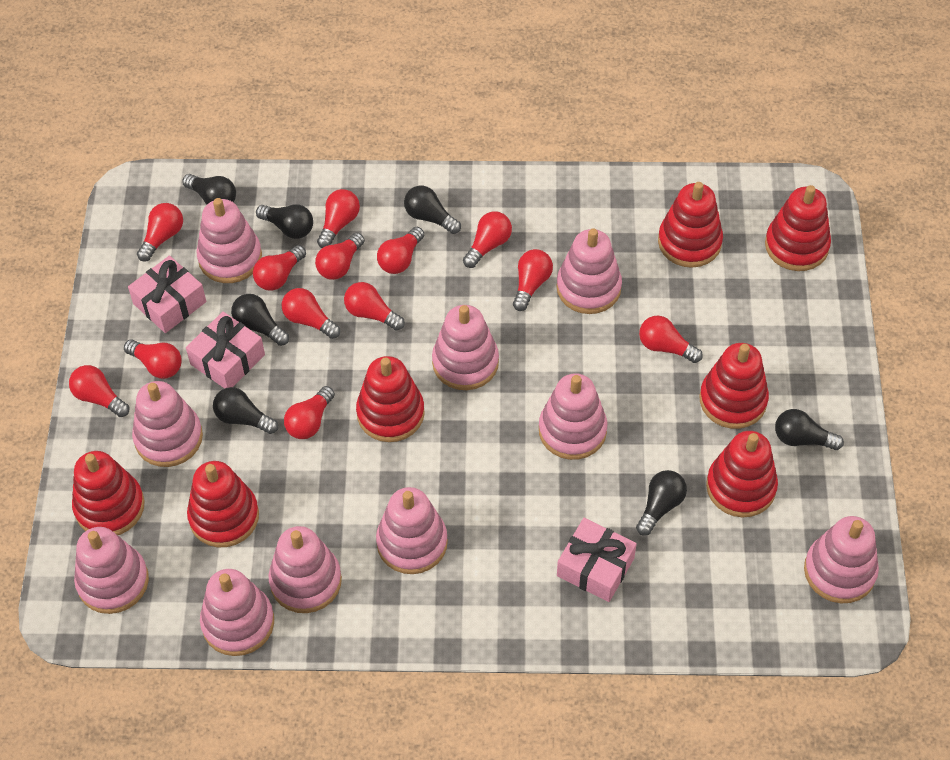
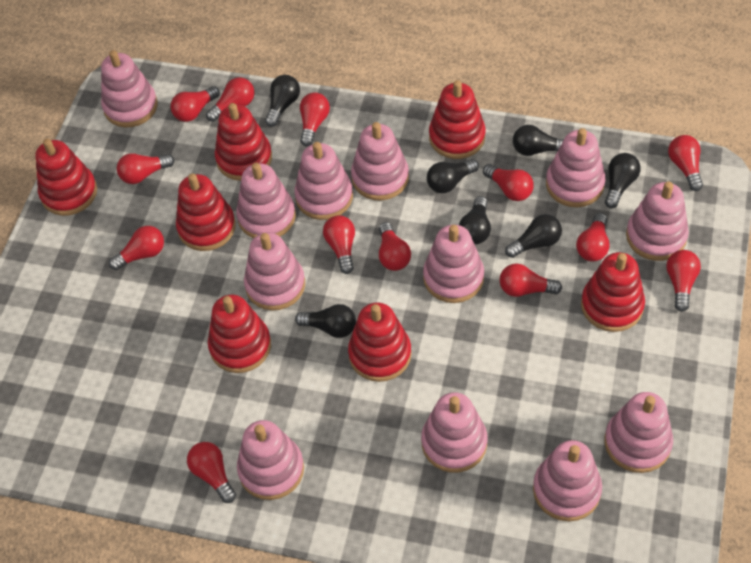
pink gift: 3 -> 0
pink stacking toy: 10 -> 12

